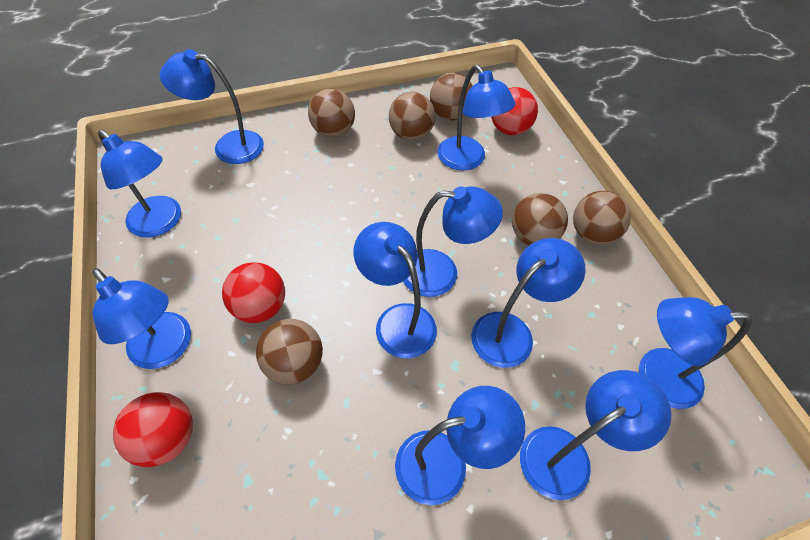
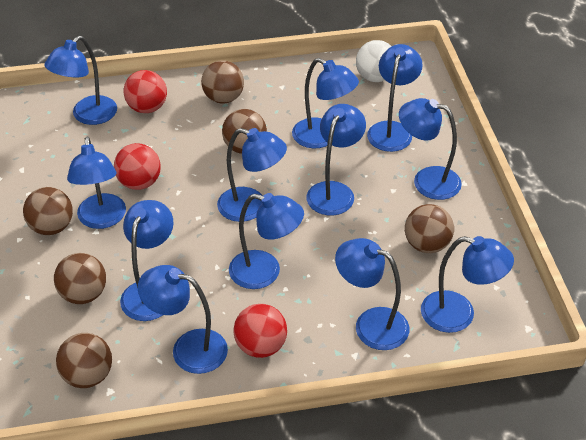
blue lamp: 10 -> 12
white ball: 0 -> 1

